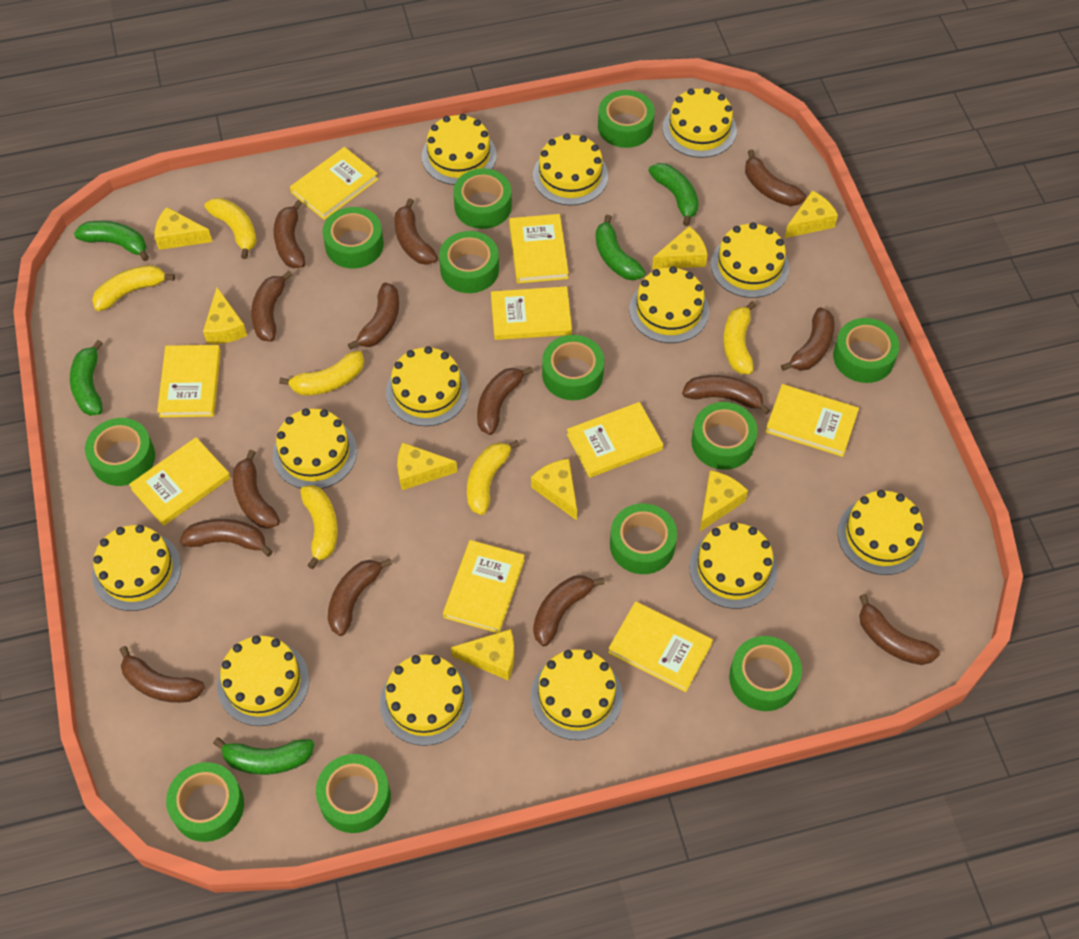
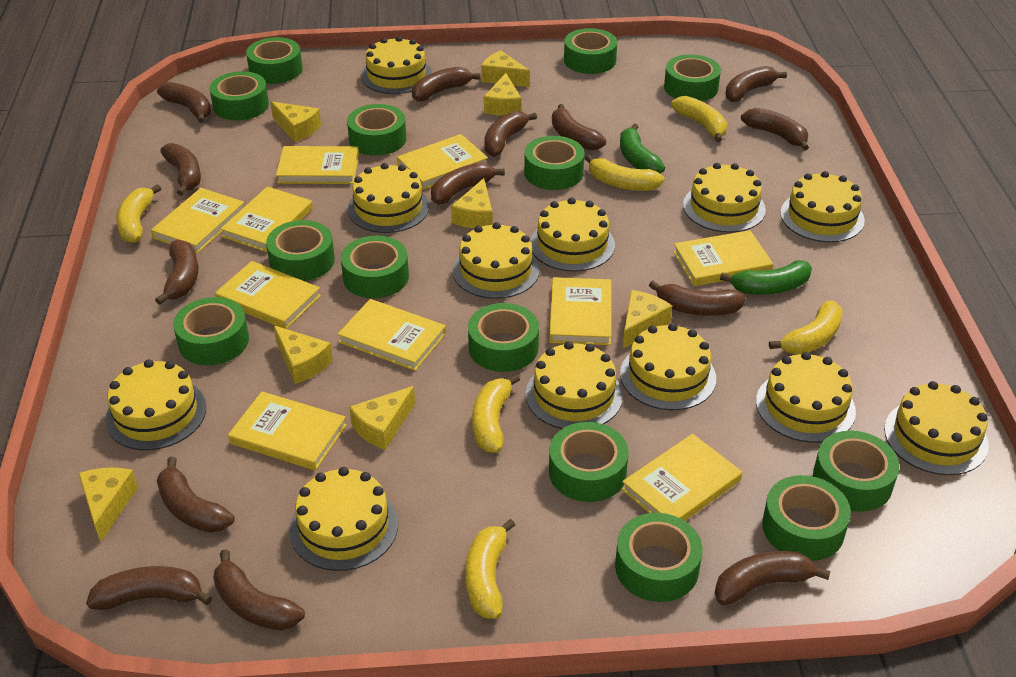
green banana: 5 -> 2
green tape: 12 -> 14
yellow book: 9 -> 10
yellow cake: 13 -> 12

